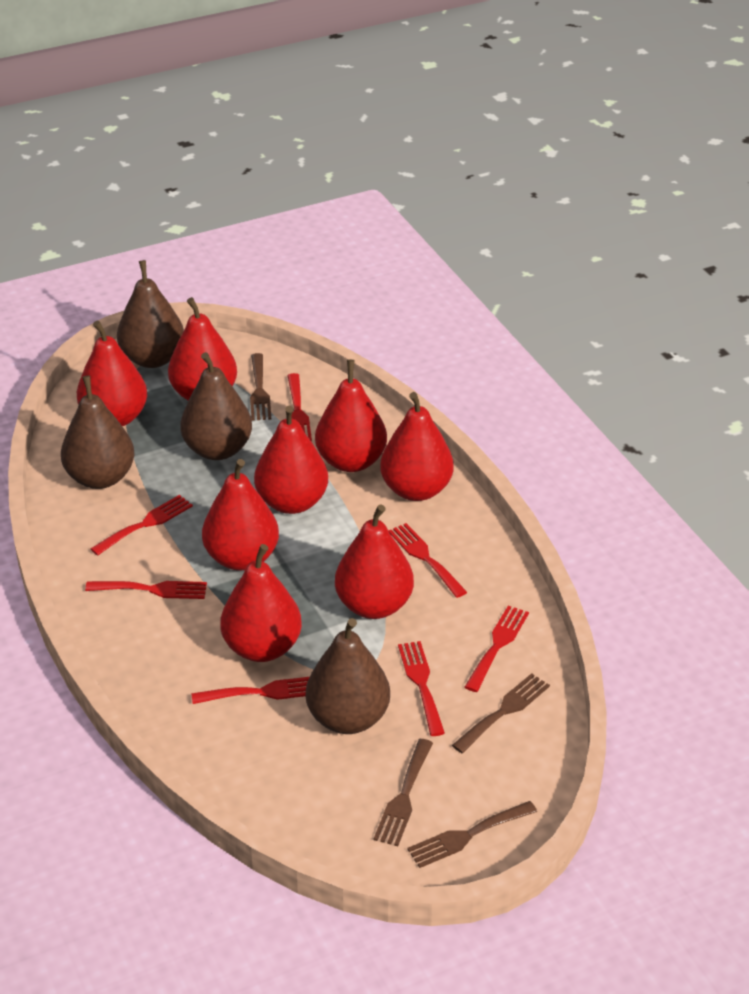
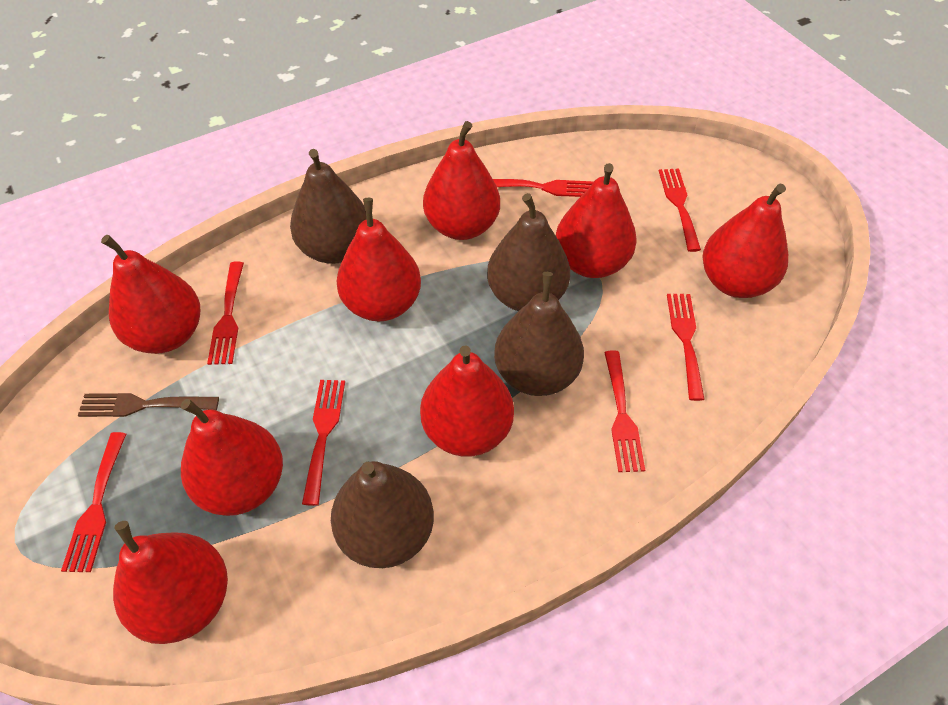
brown fork: 4 -> 1

